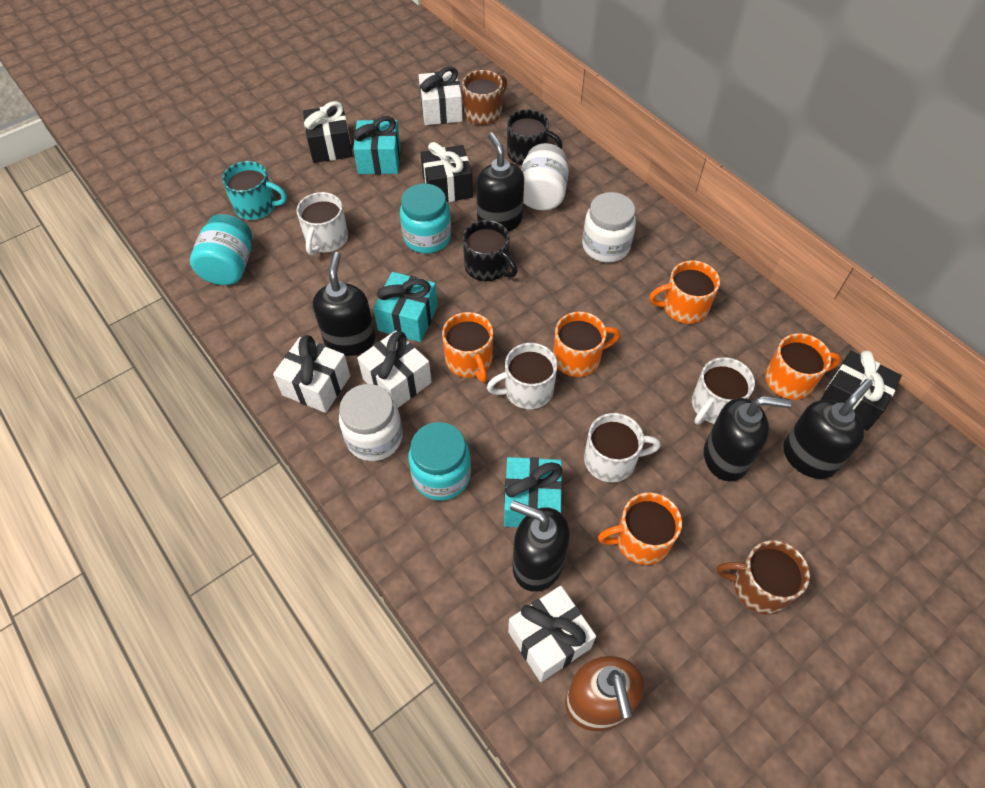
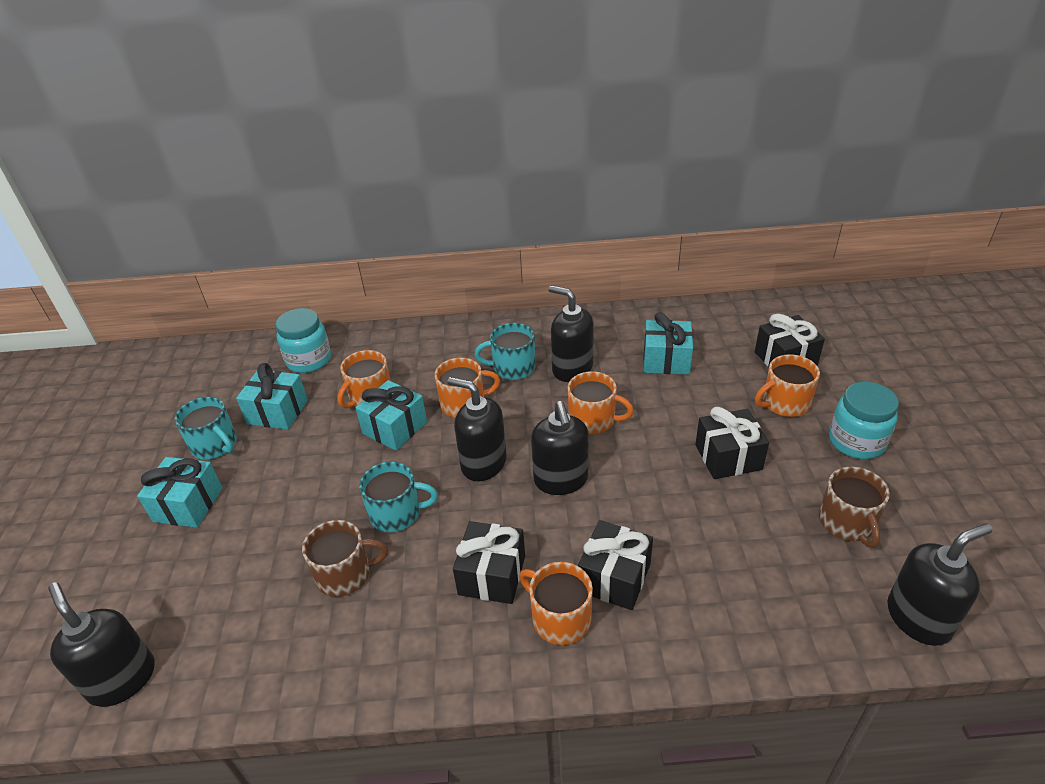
black gift: 3 -> 4
black mug: 2 -> 0
brown soap dispenser: 1 -> 0
turquoise gift: 3 -> 4
turquoise jar: 3 -> 2
turquoise mug: 1 -> 3
white gift: 4 -> 0
white jar: 3 -> 0
white mug: 4 -> 0

